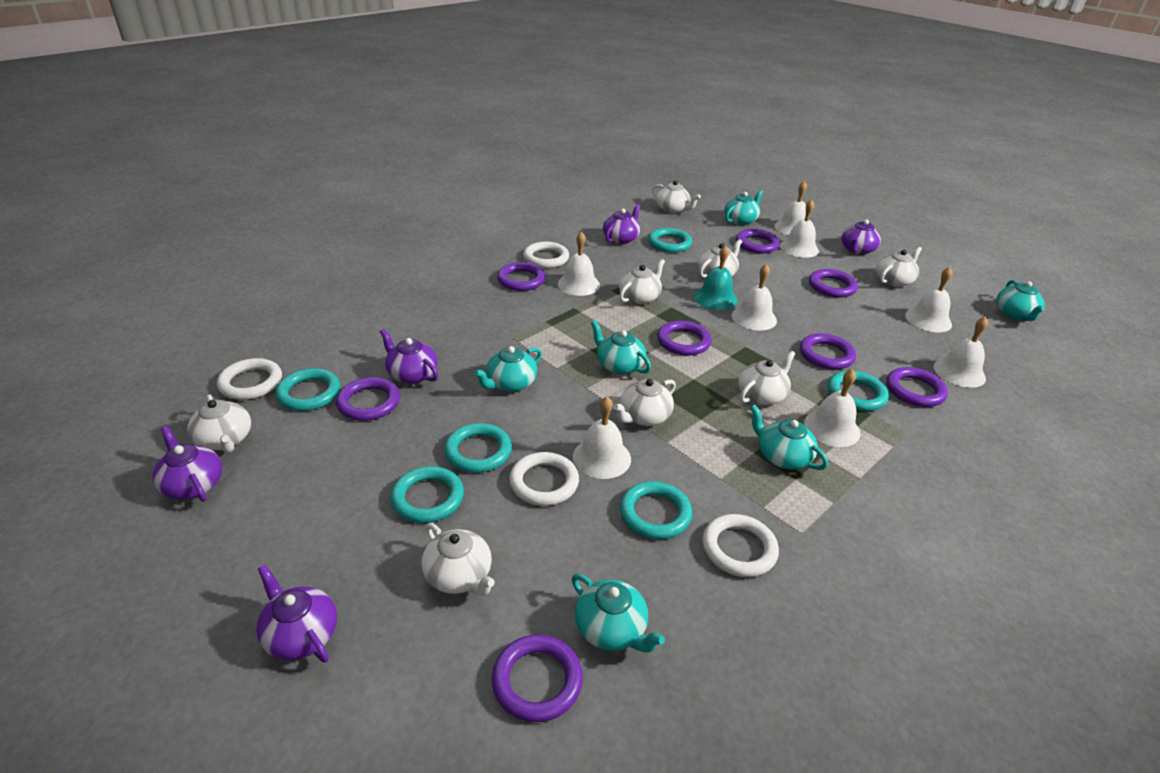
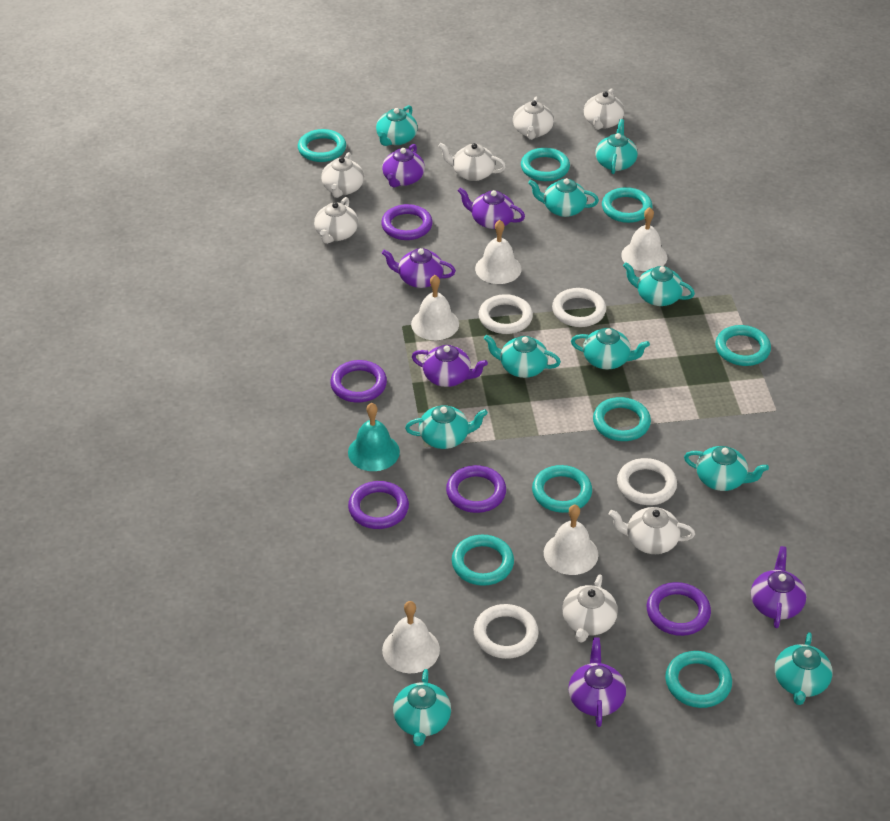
purple ring: 8 -> 5
purple teapot: 5 -> 6
turquoise ring: 6 -> 8
turquoise teapot: 6 -> 10
white bell: 8 -> 5
white teapot: 8 -> 7

